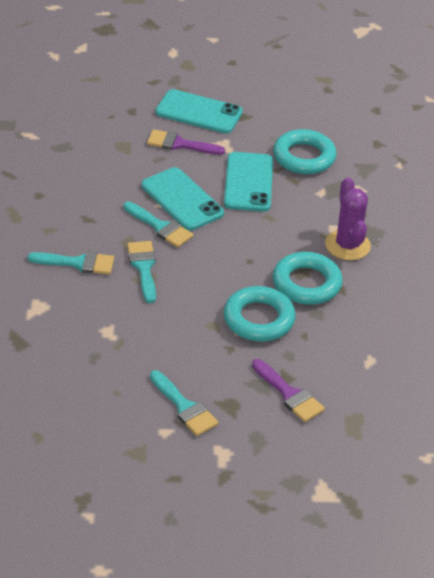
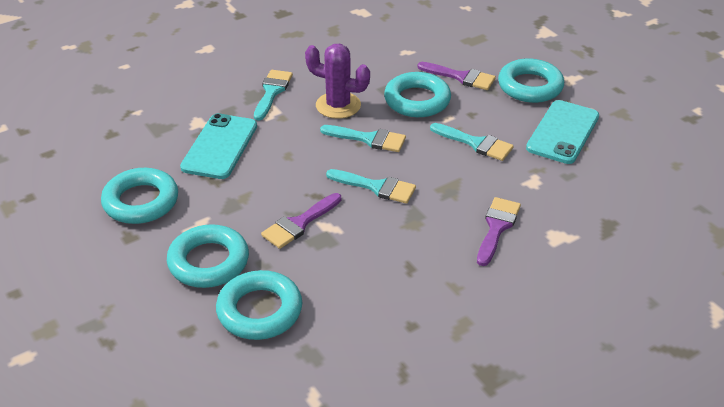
purple brush: 2 -> 3
turquoise phone: 3 -> 2
turquoise ring: 3 -> 5

